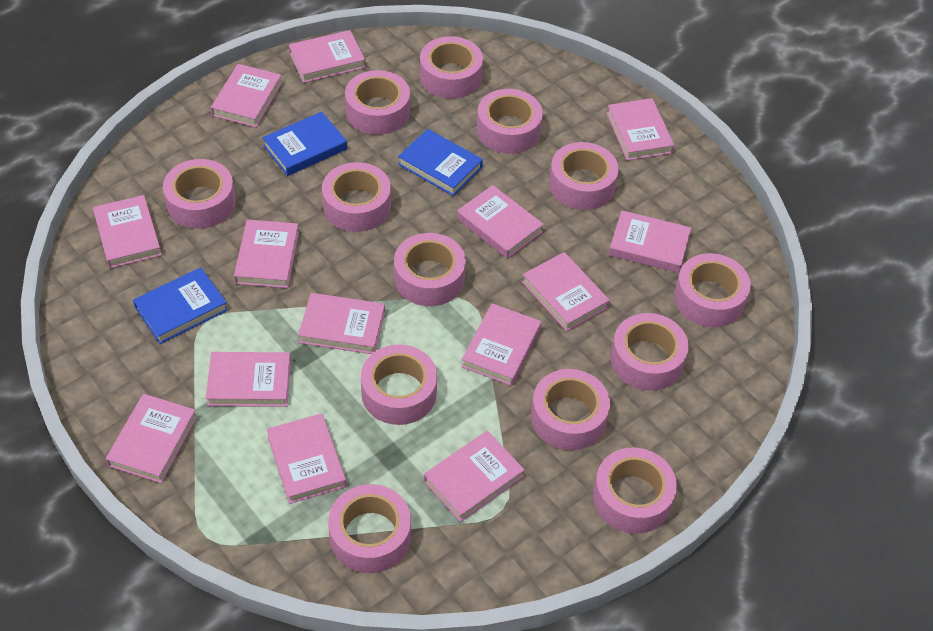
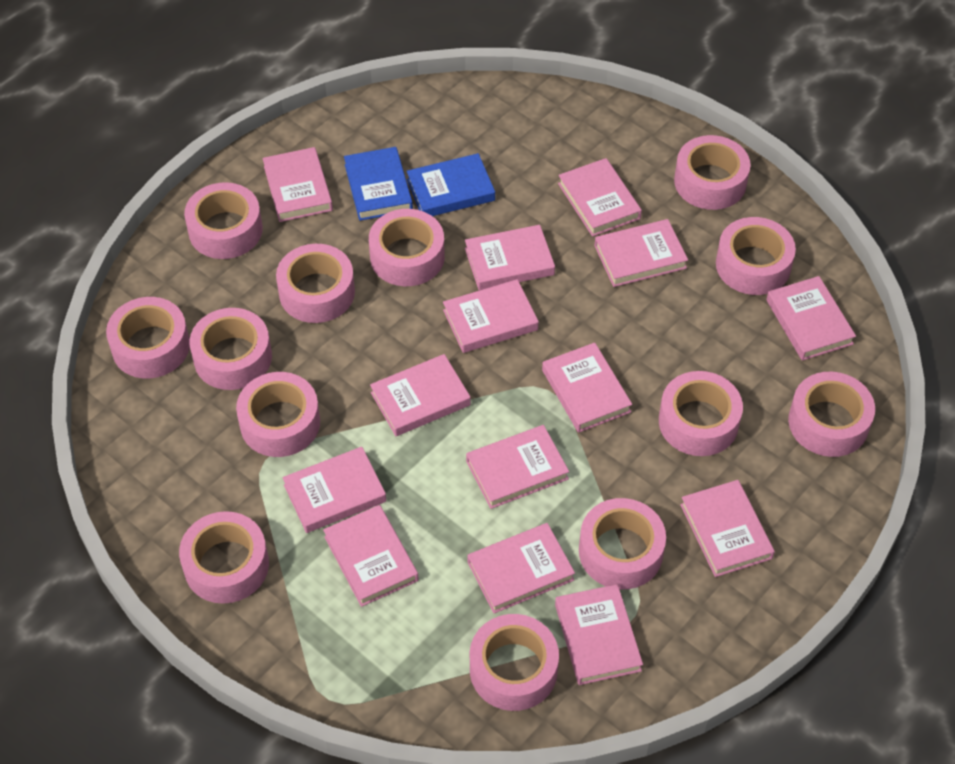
blue book: 3 -> 2

